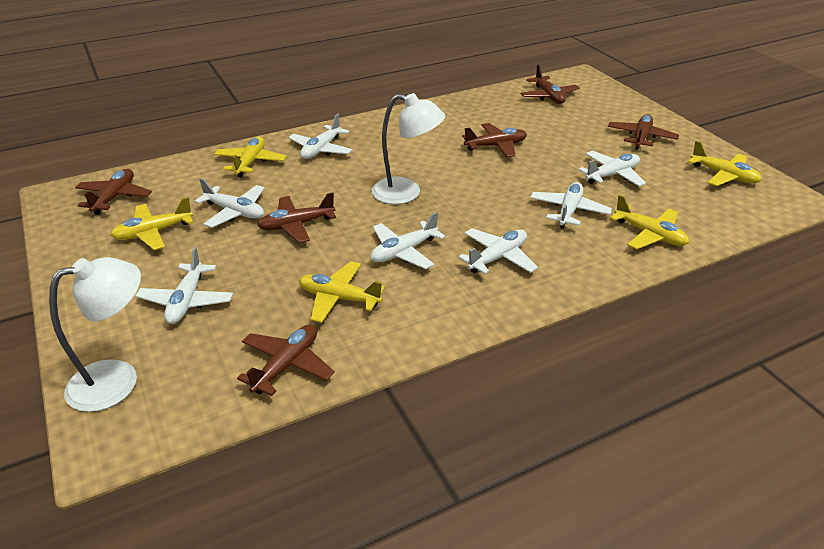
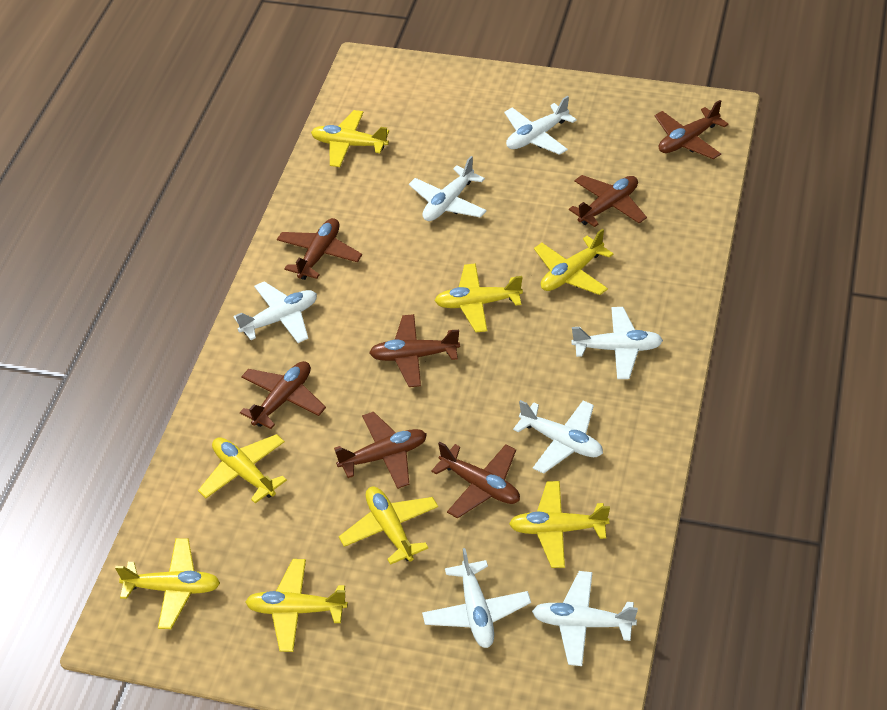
brown plane: 6 -> 7
white lamp: 2 -> 0
yellow plane: 5 -> 8

